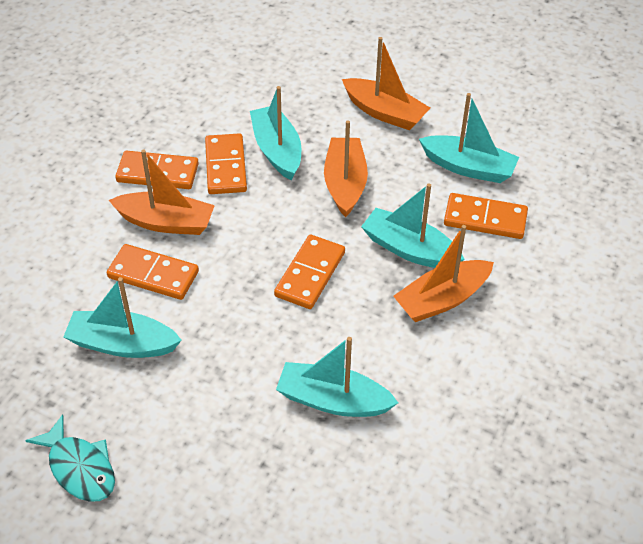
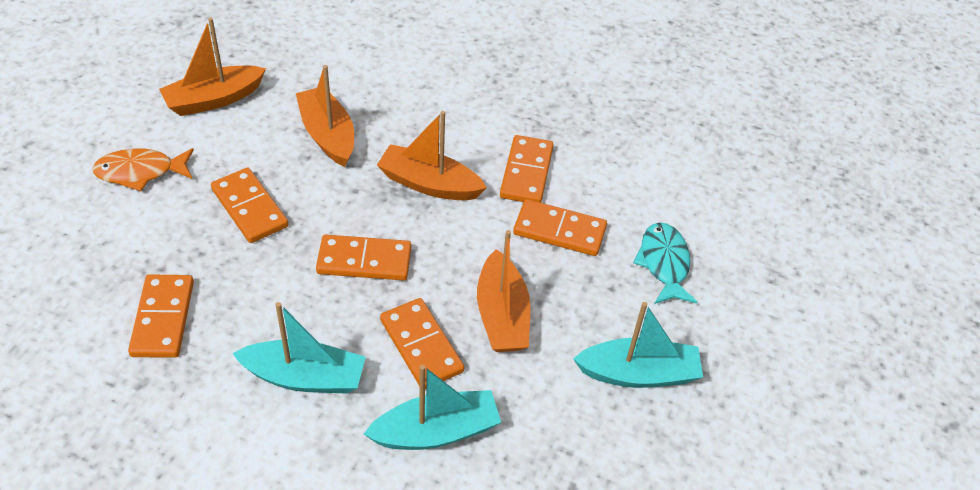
orange domino: 5 -> 6
orange fish: 0 -> 1
turquoise boat: 5 -> 3

